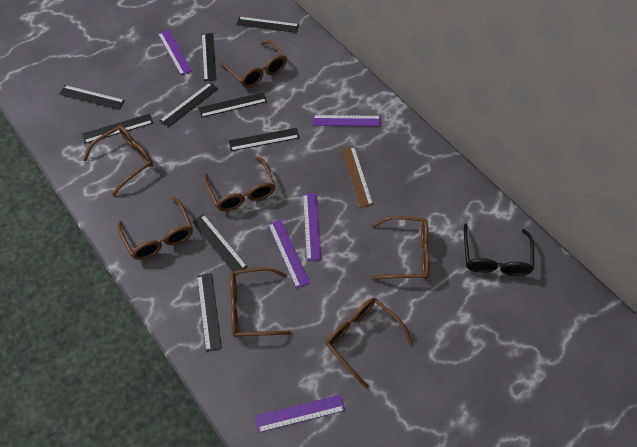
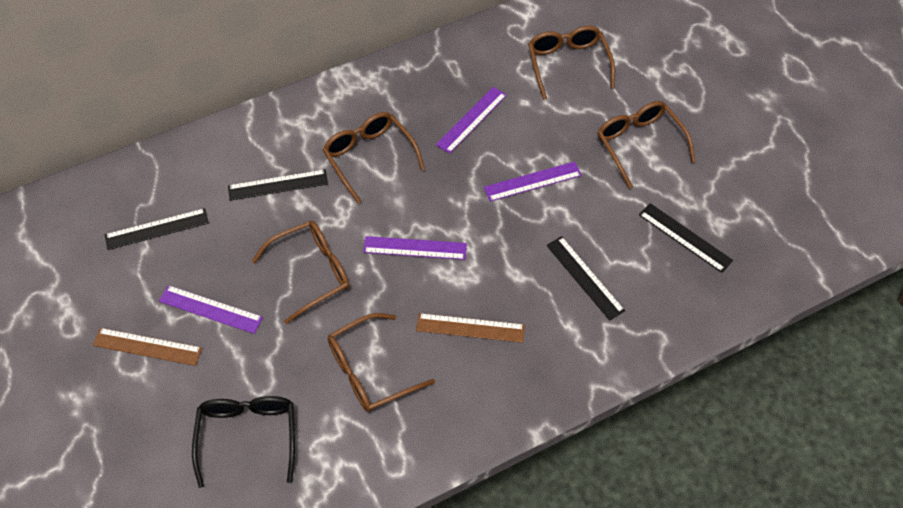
black ruler: 9 -> 4
brown glasses: 7 -> 5
brown ruler: 1 -> 2
purple ruler: 5 -> 4

